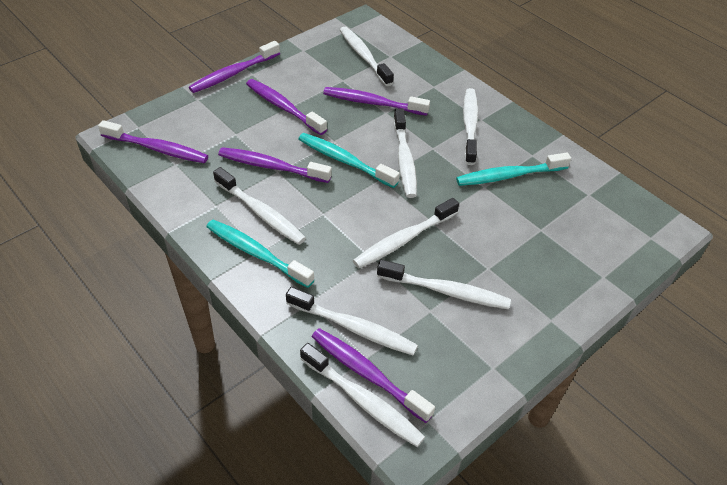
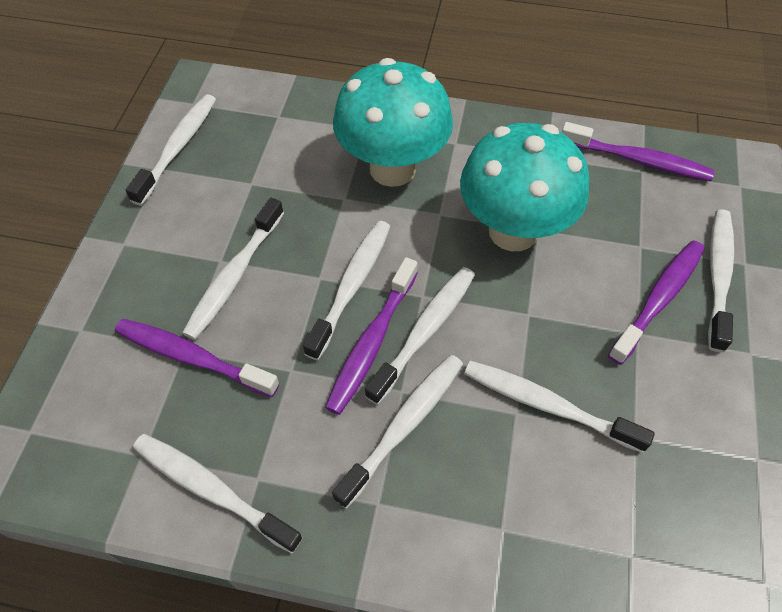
purple toothbrush: 6 -> 4
turquoise mushroom: 0 -> 2
turquoise toothbrush: 3 -> 0

